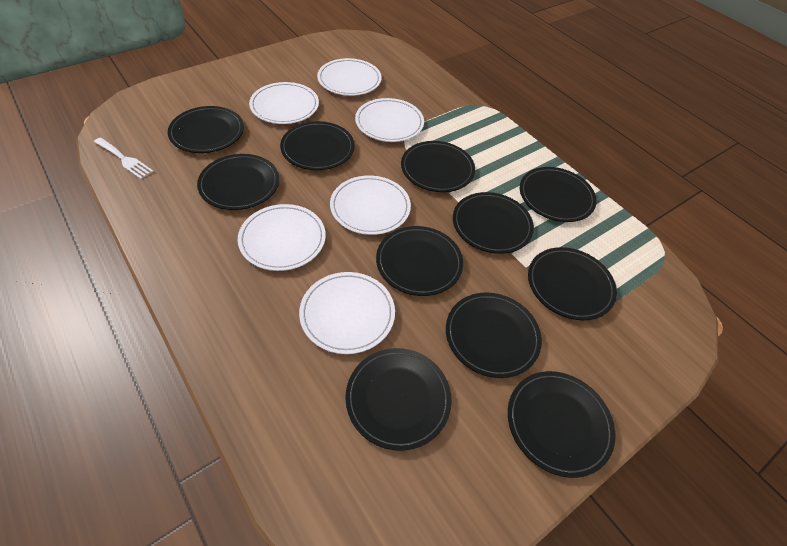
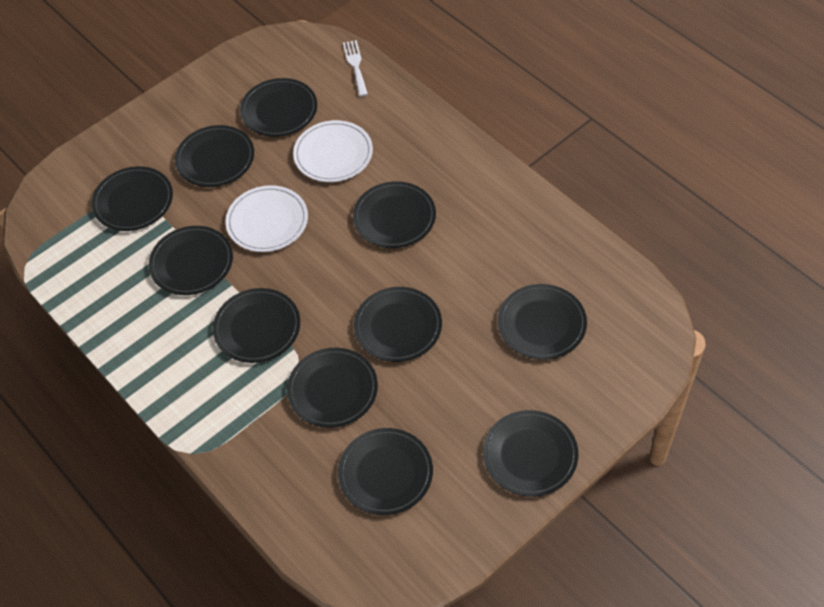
white plate: 6 -> 2

